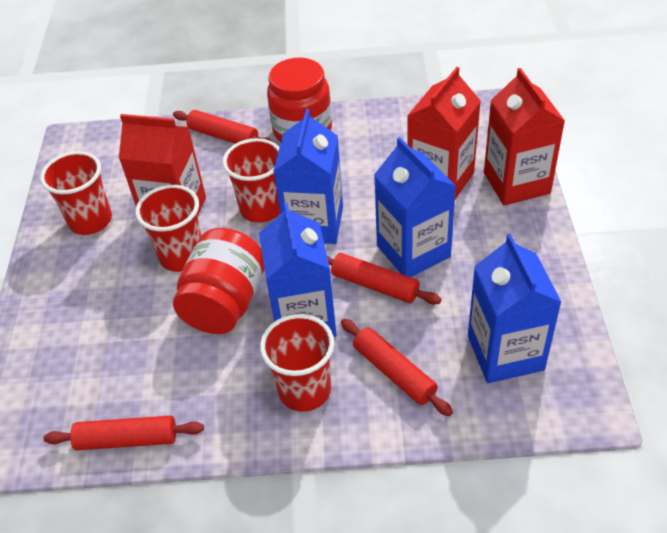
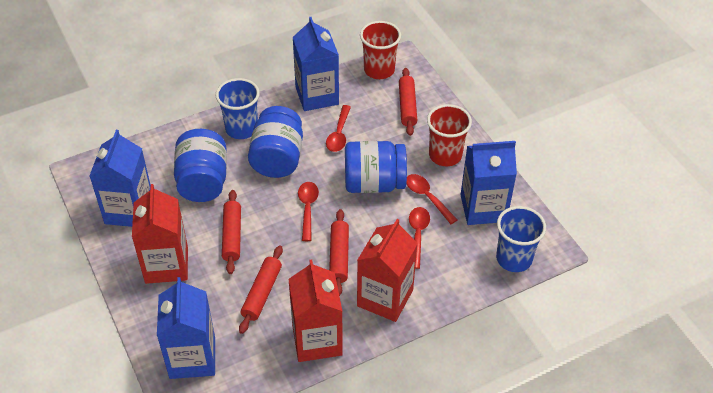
blue cup: 0 -> 2
blue jar: 0 -> 3
red cup: 4 -> 2
red jar: 2 -> 0
red spoon: 0 -> 4

